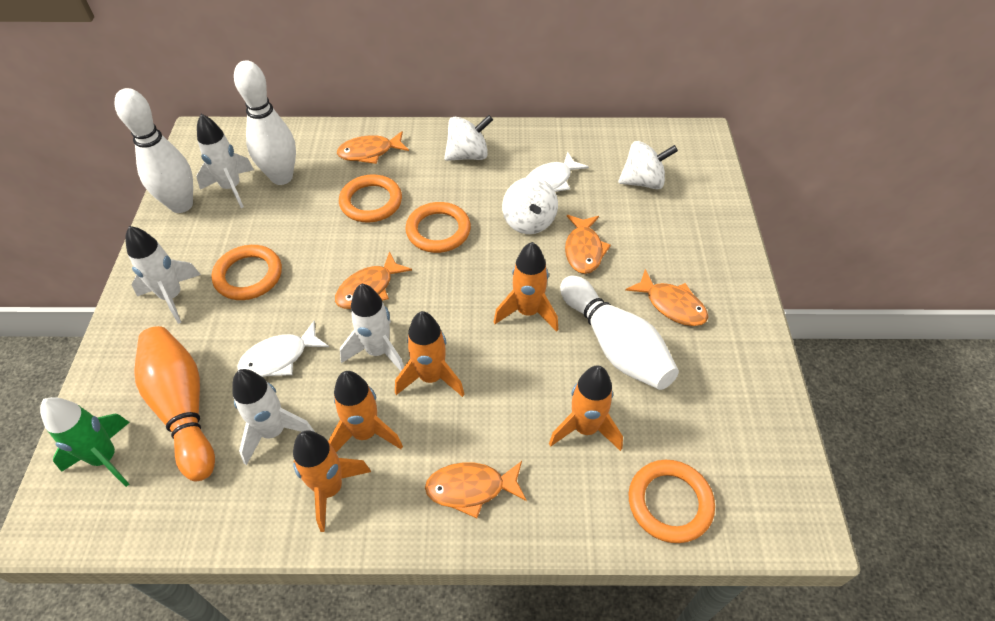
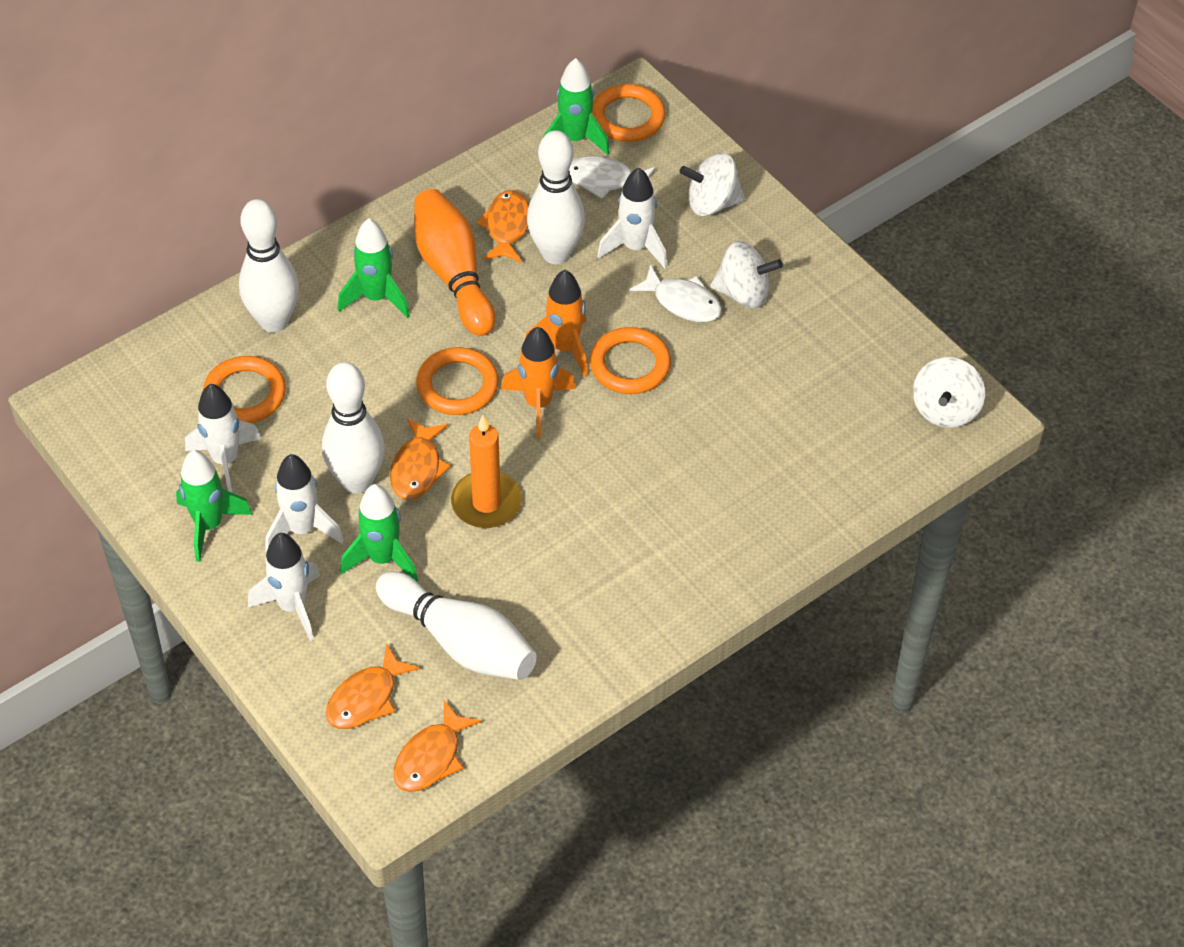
green rocket: 1 -> 4
orange candle: 0 -> 1
orange fish: 5 -> 4
orange rocket: 5 -> 2
white bowling pin: 3 -> 4

